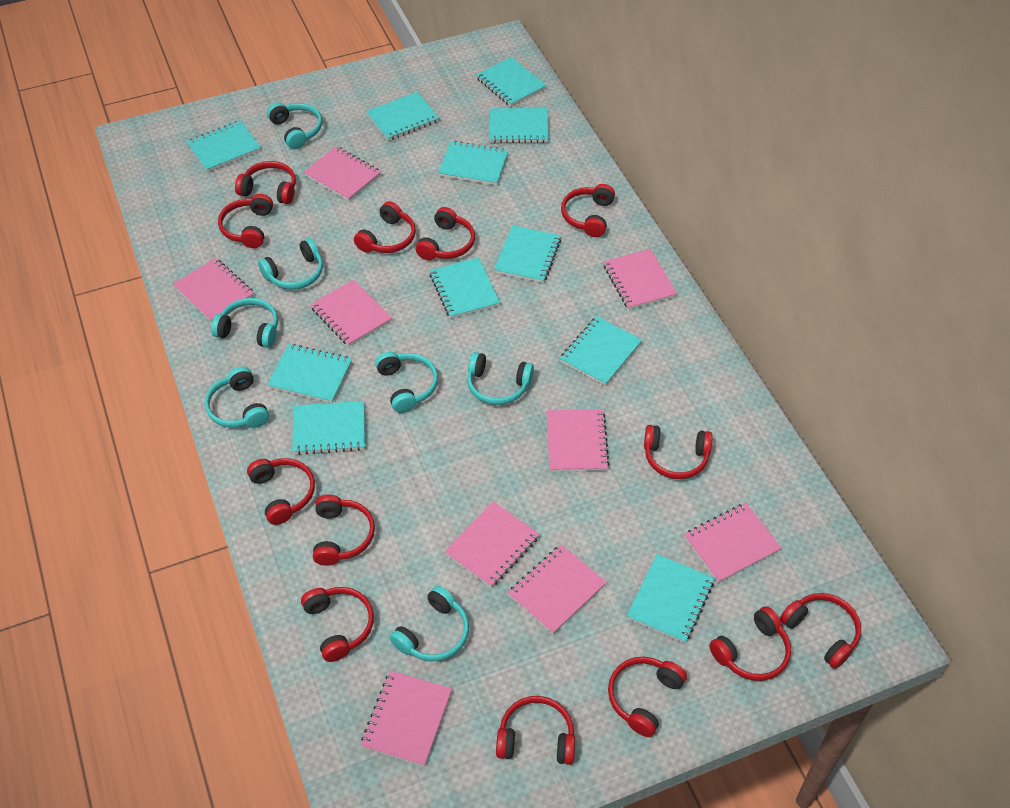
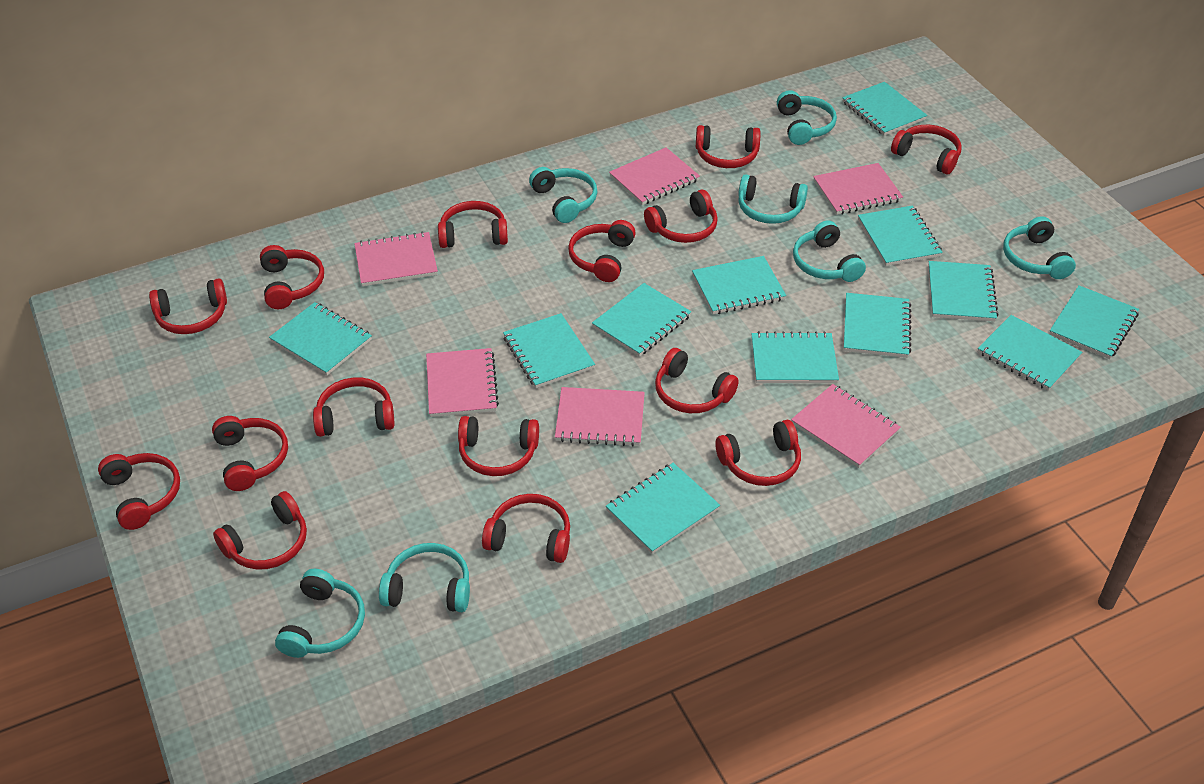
pink notebook: 9 -> 6
red headphones: 13 -> 15
turquoise notebook: 11 -> 12

